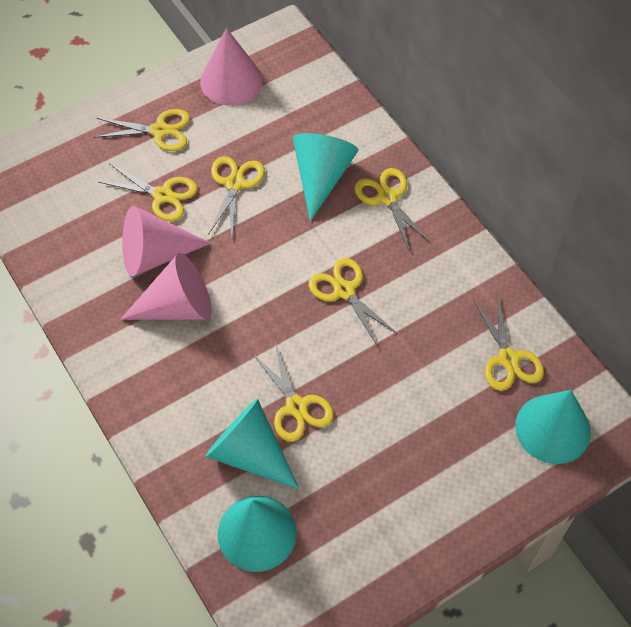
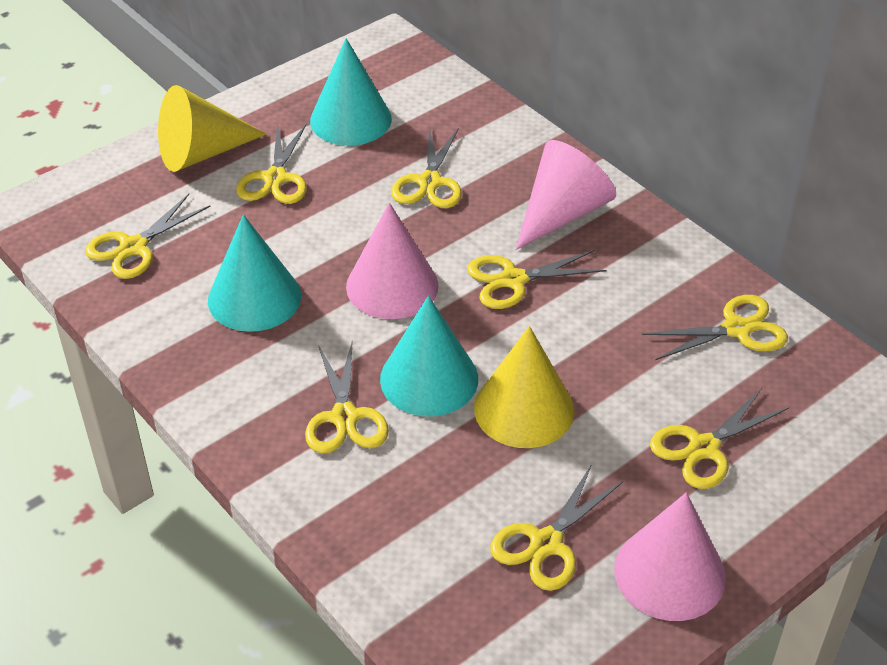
turquoise cone: 4 -> 3
yellow cone: 0 -> 2
yellow scissors: 7 -> 8

